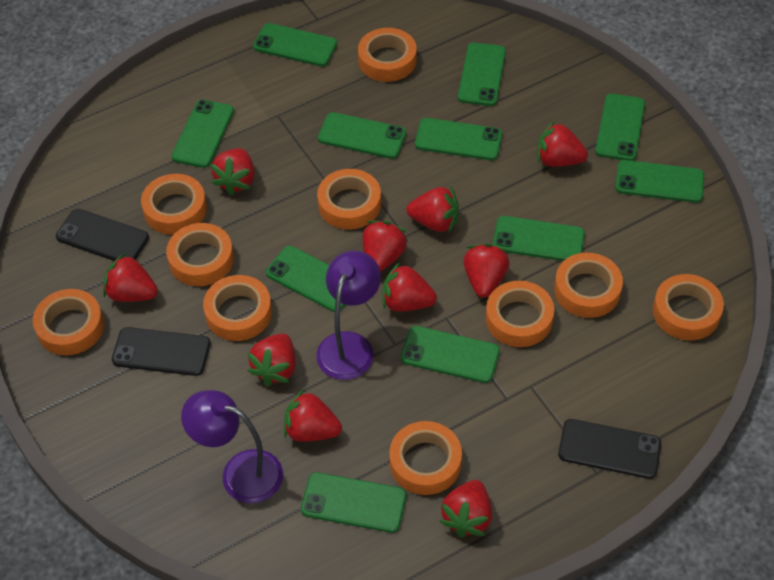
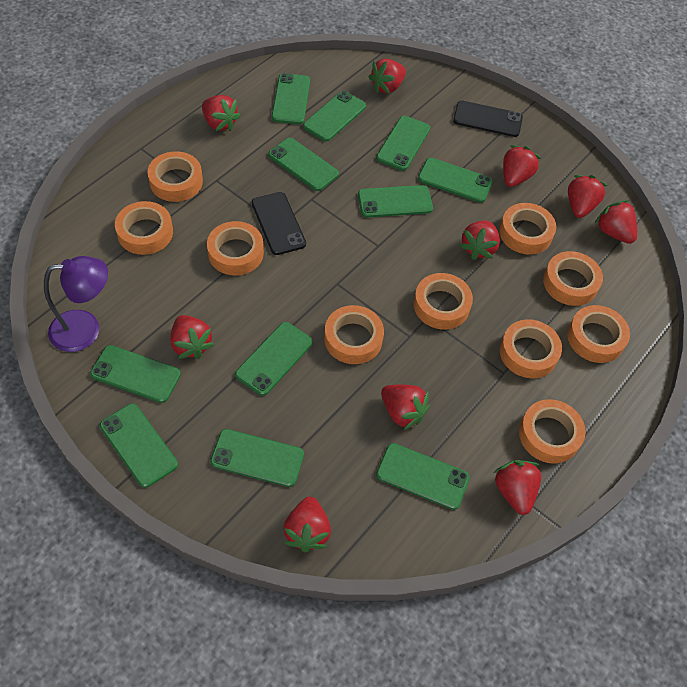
black phone: 3 -> 2
purple lamp: 2 -> 1

